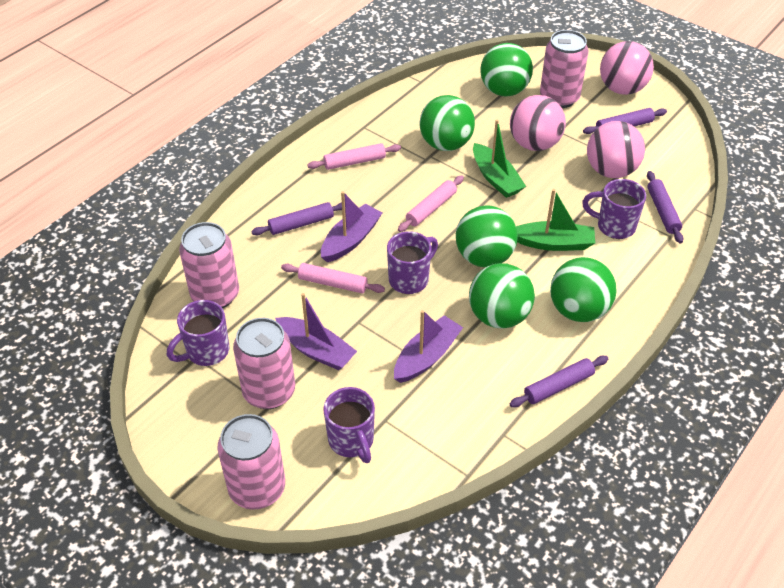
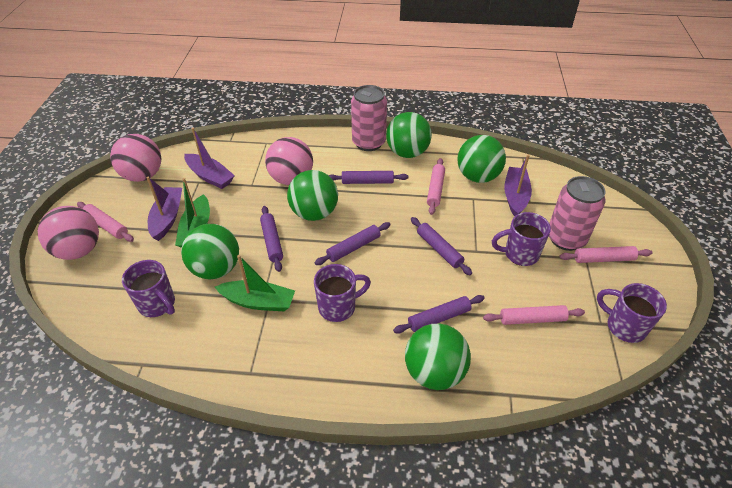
pink can: 4 -> 2
pink rolling pin: 3 -> 4
purple rolling pin: 4 -> 5

